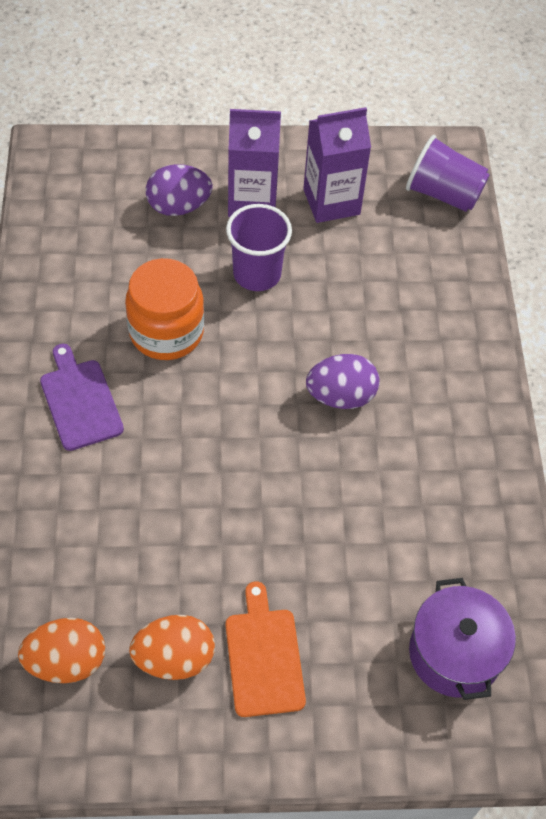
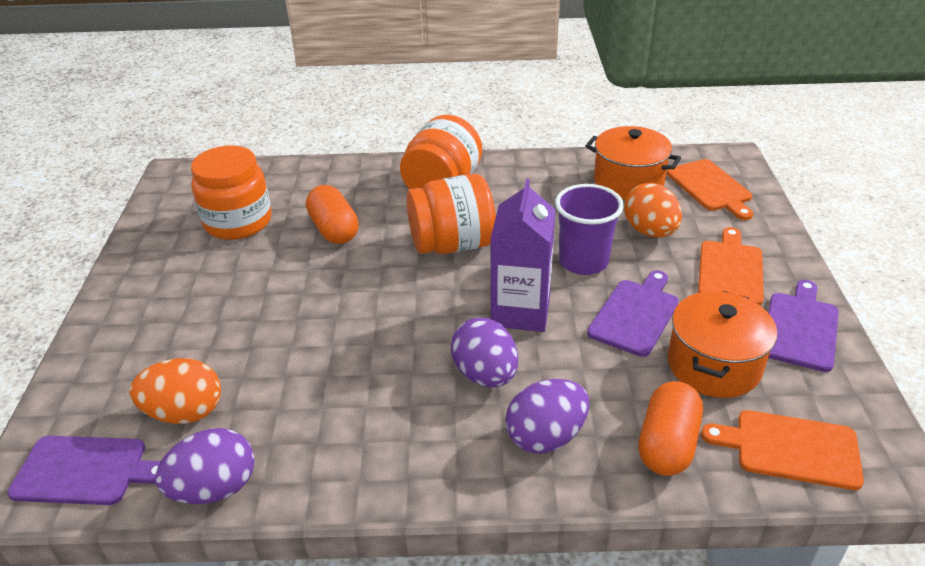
orange capsule: 0 -> 2
orange cutting board: 1 -> 3
orange jar: 1 -> 3
orange pot: 0 -> 2
purple carton: 2 -> 1
purple cup: 2 -> 1
purple cutting board: 1 -> 3
purple egg: 2 -> 3
purple pot: 1 -> 0

